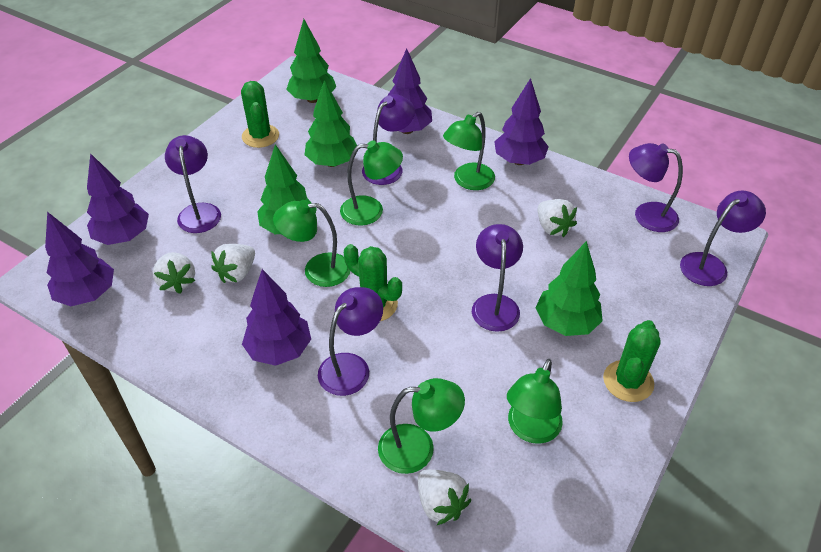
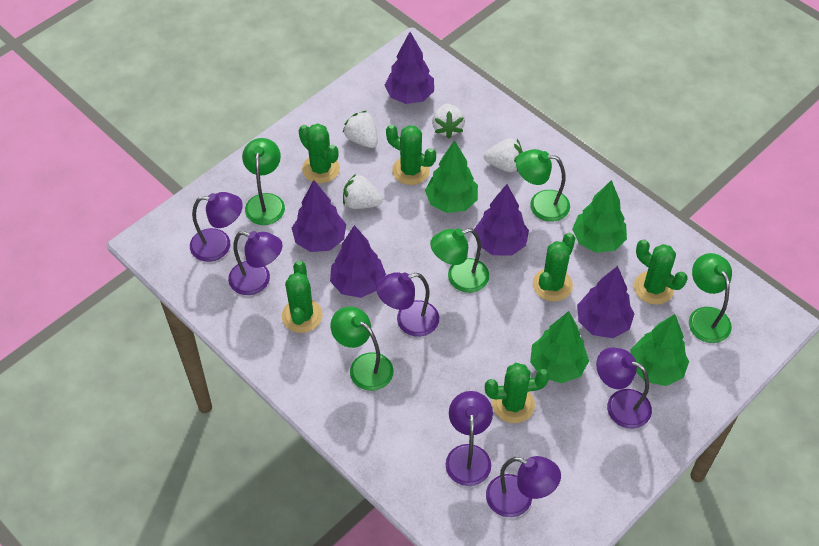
green cactus: 3 -> 6

